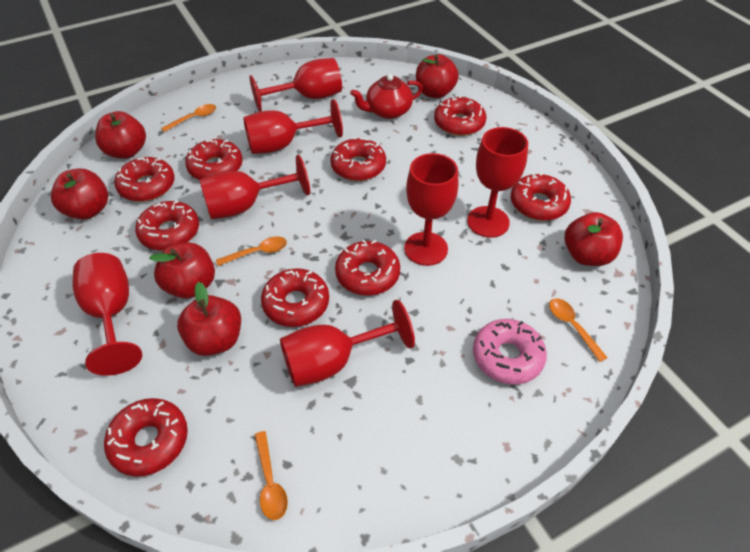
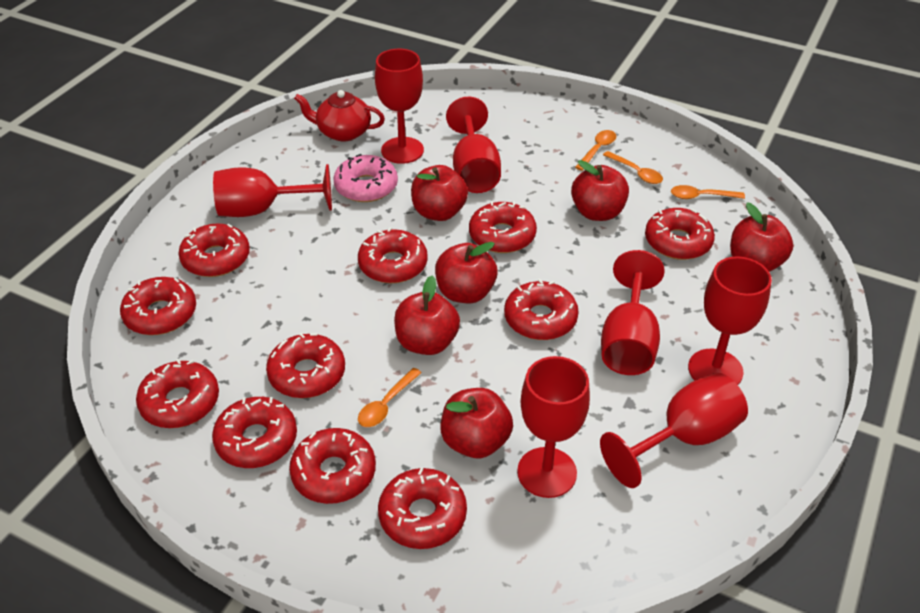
red donut: 9 -> 11

